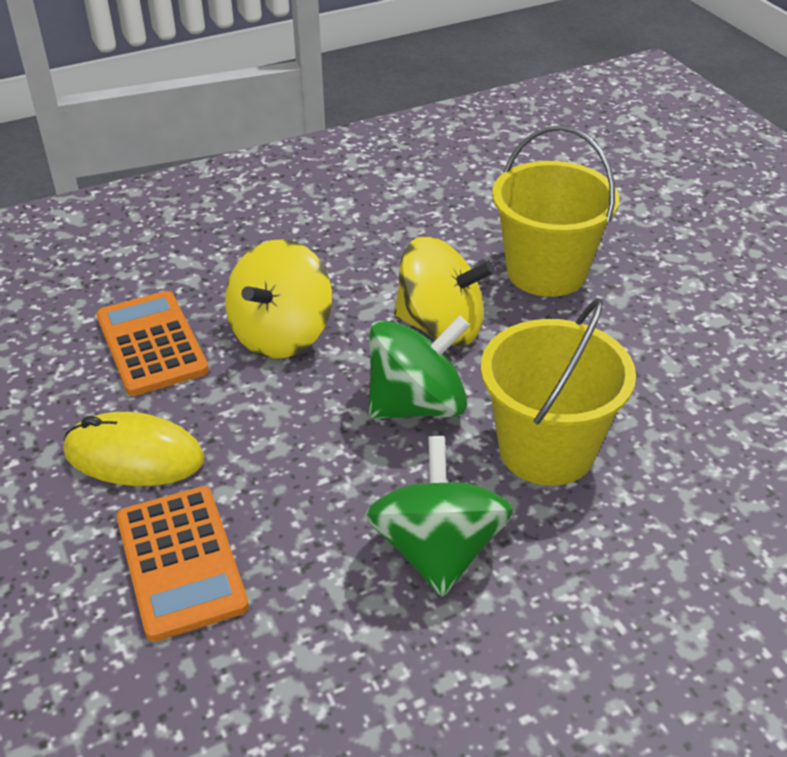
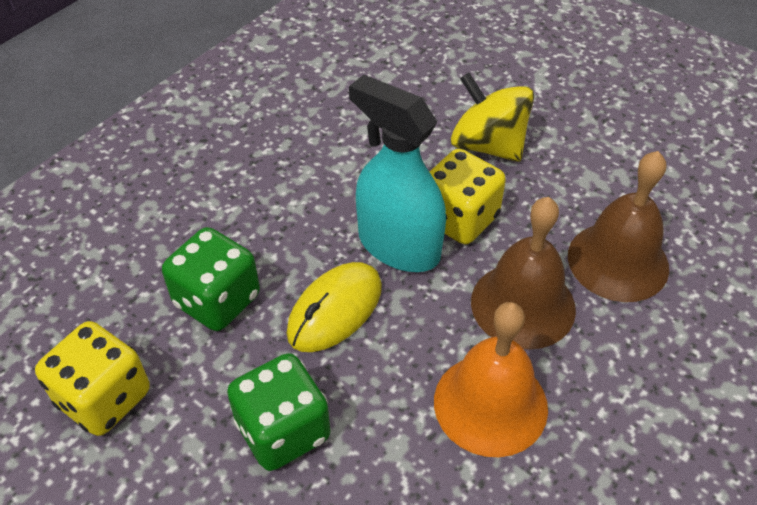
brown bell: 0 -> 2
green dice: 0 -> 2
green spinning top: 2 -> 0
orange bell: 0 -> 1
orange calculator: 2 -> 0
turquoise spray bottle: 0 -> 1
yellow bucket: 2 -> 0
yellow dice: 0 -> 2
yellow spinning top: 2 -> 1

